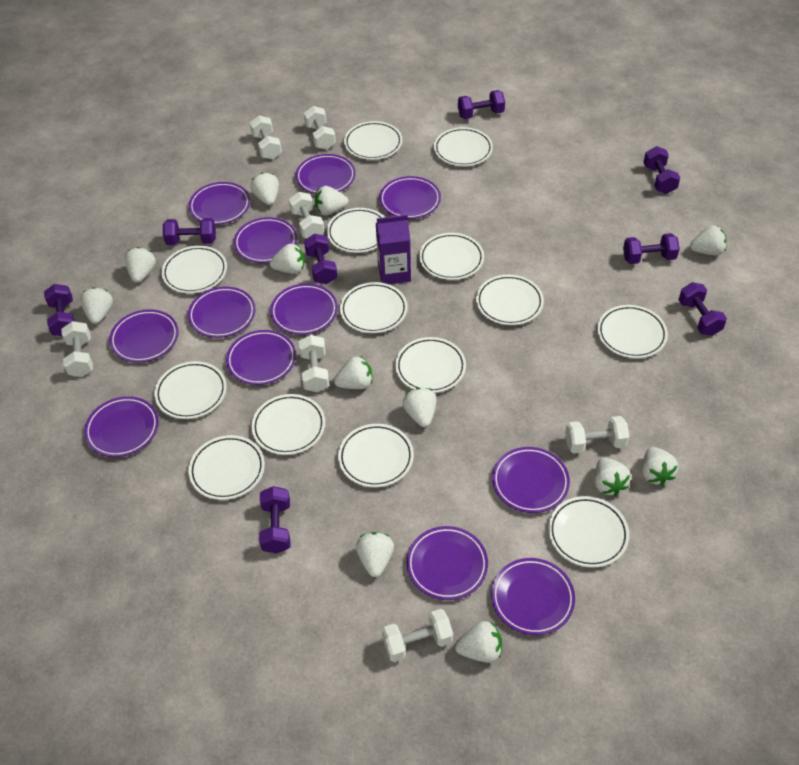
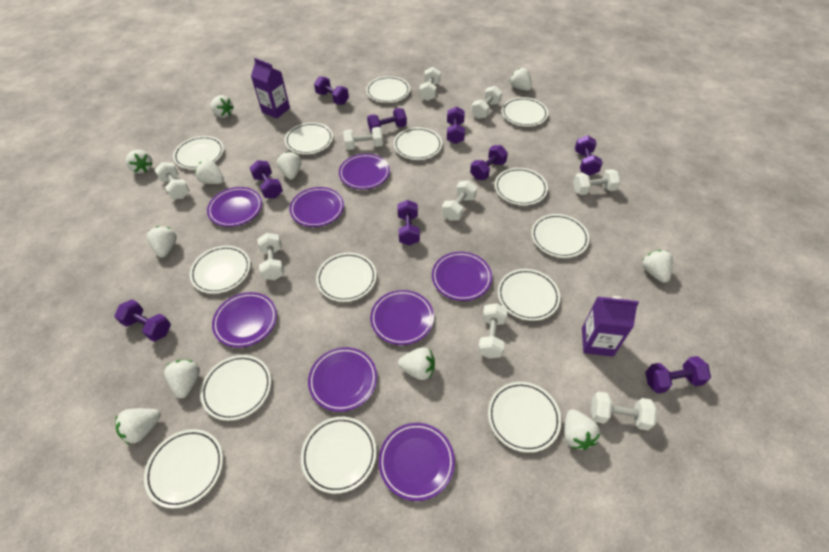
purple carton: 1 -> 2
purple dumbbell: 8 -> 9
purple plate: 12 -> 8
white dumbbell: 7 -> 9
white strawberry: 12 -> 11

